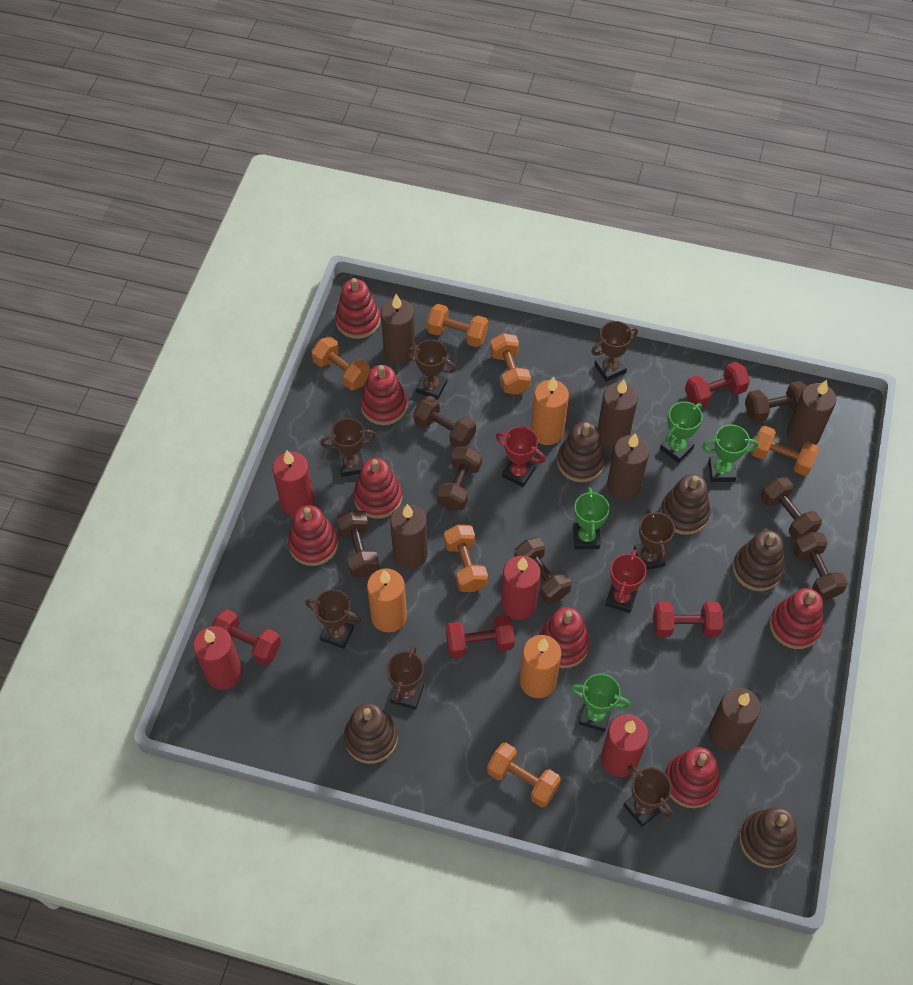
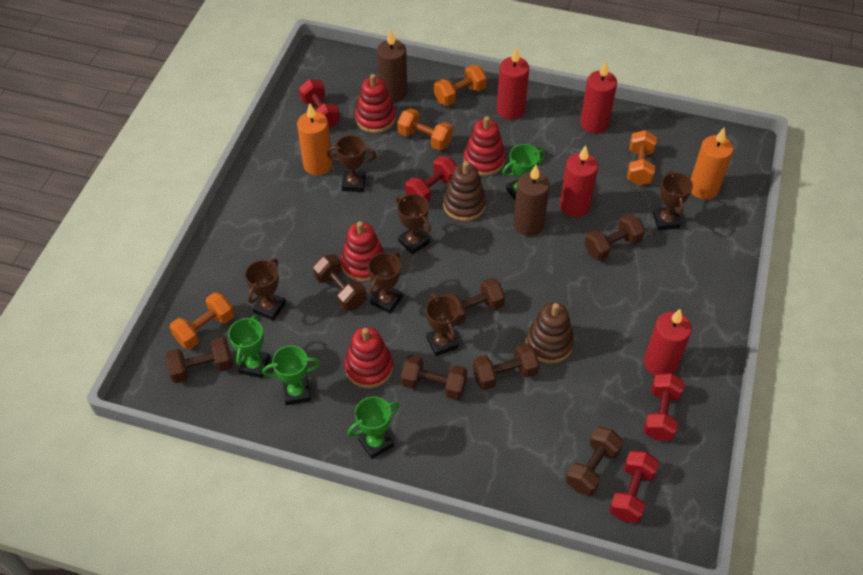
brown candle: 6 -> 2
brown stacking toy: 5 -> 2
brown trophy: 7 -> 6
orange candle: 3 -> 2
orange dumbbell: 6 -> 4
red stacking toy: 7 -> 4
red trophy: 2 -> 0

